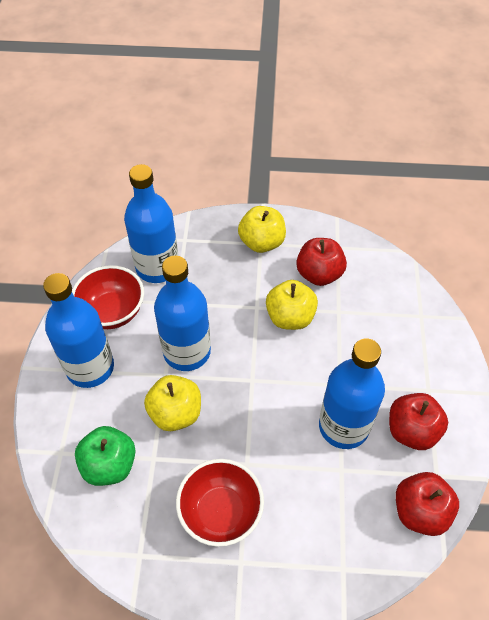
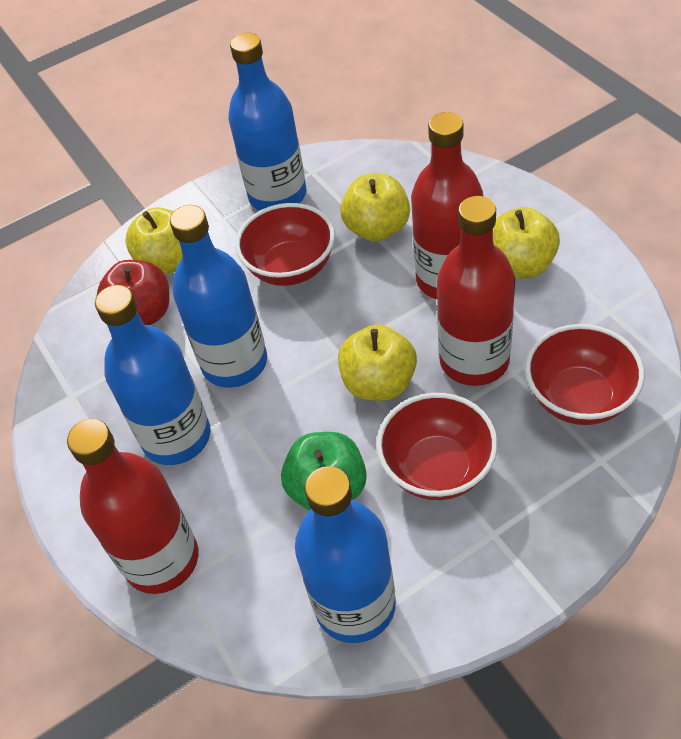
red apple: 3 -> 1
red bottle: 0 -> 3
red bowl: 2 -> 3
yellow apple: 3 -> 4

